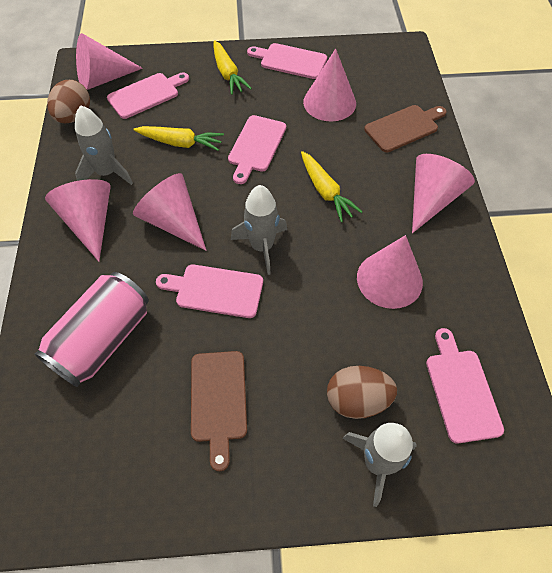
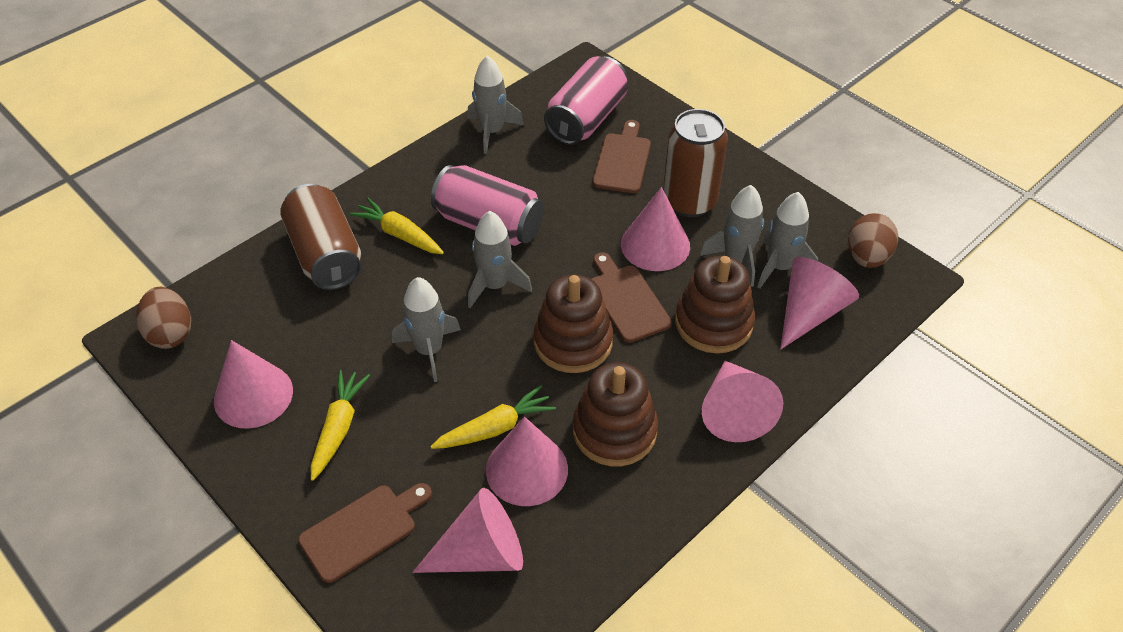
brown can: 0 -> 2
brown cutting board: 2 -> 3
brown stacking toy: 0 -> 3
grey rocket: 3 -> 5
pink can: 1 -> 2
pink cutting board: 5 -> 0

